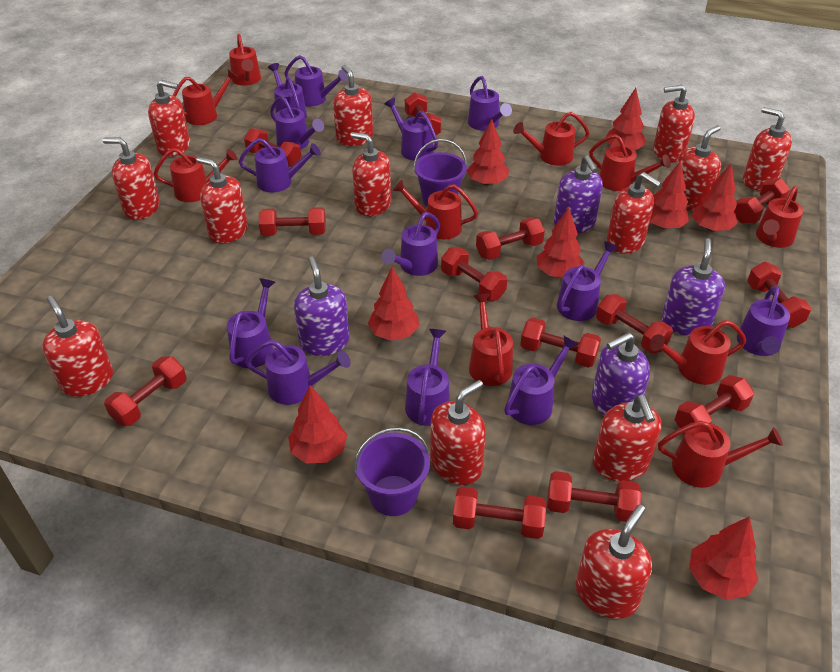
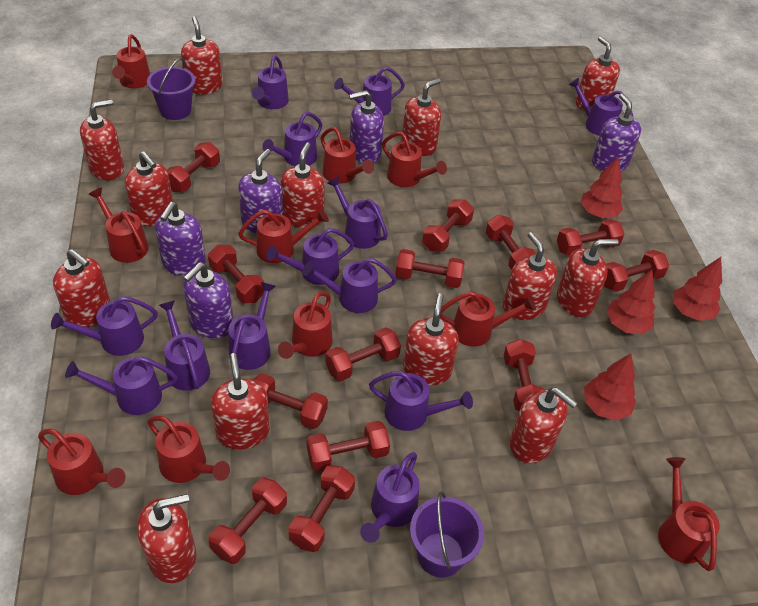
purple soap dispenser: 4 -> 5
red tree: 8 -> 4

